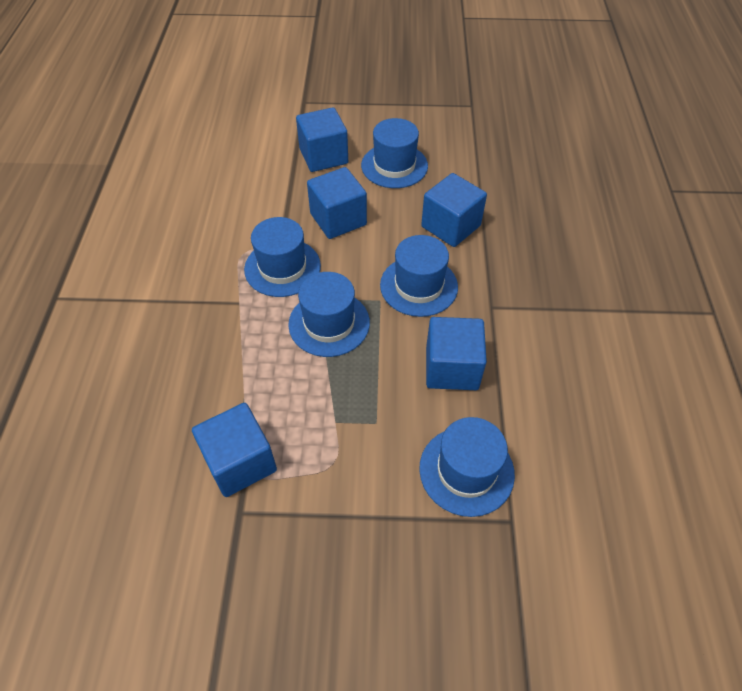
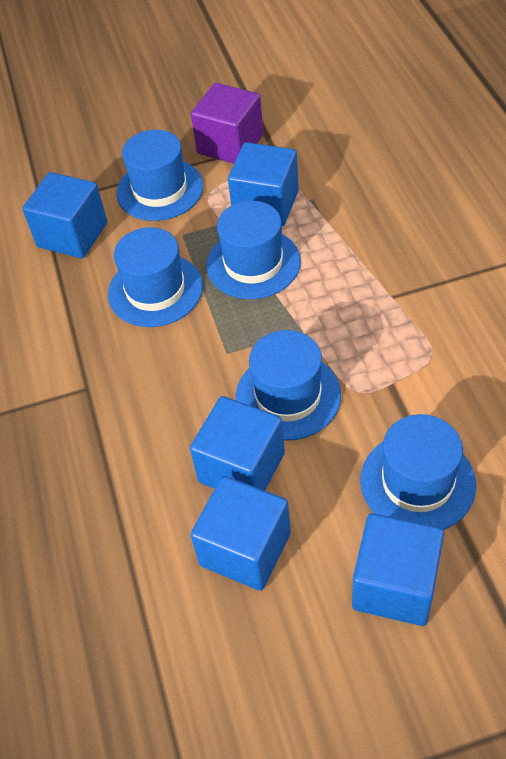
purple cube: 0 -> 1

